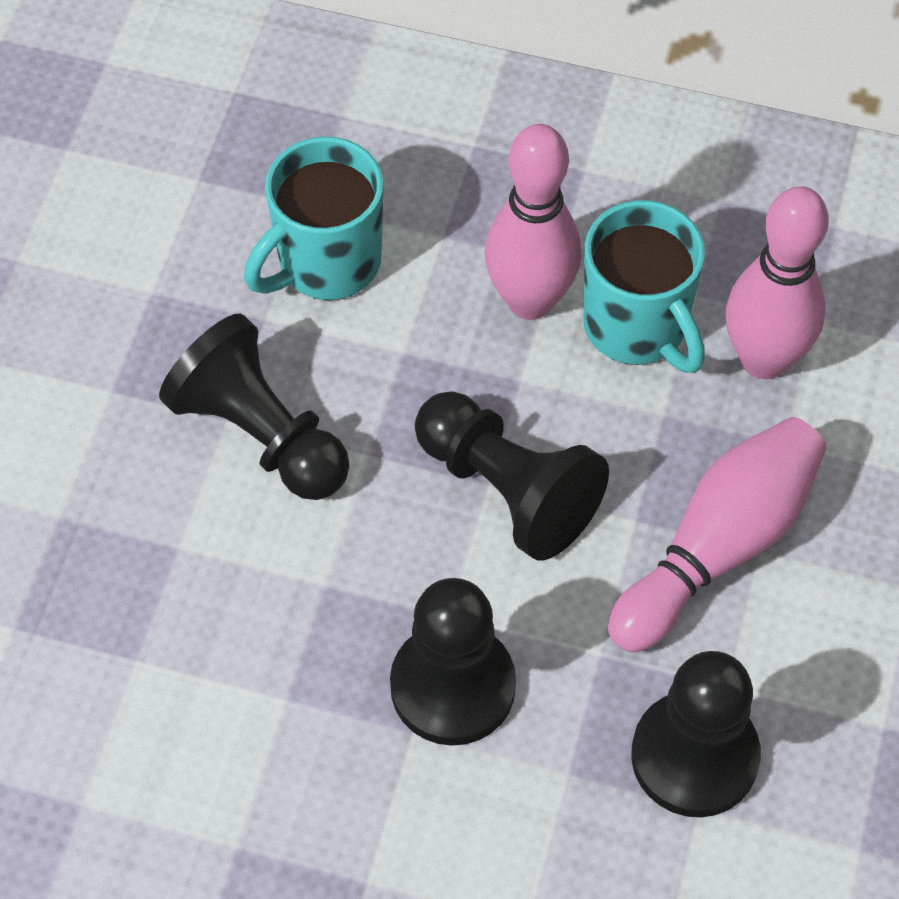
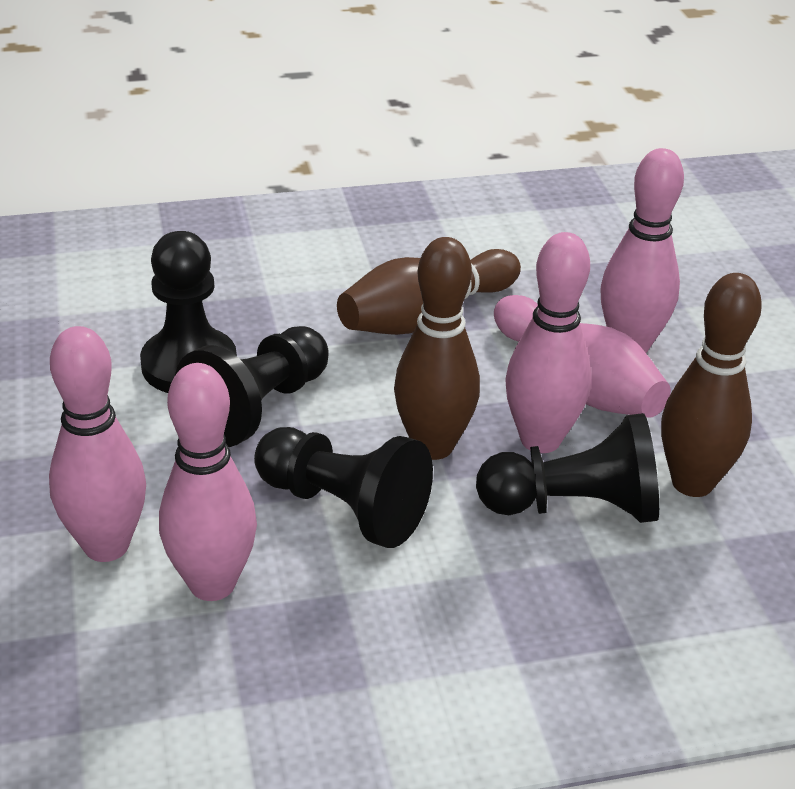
brown bowling pin: 0 -> 3
pink bowling pin: 3 -> 5
turquoise mug: 2 -> 0

